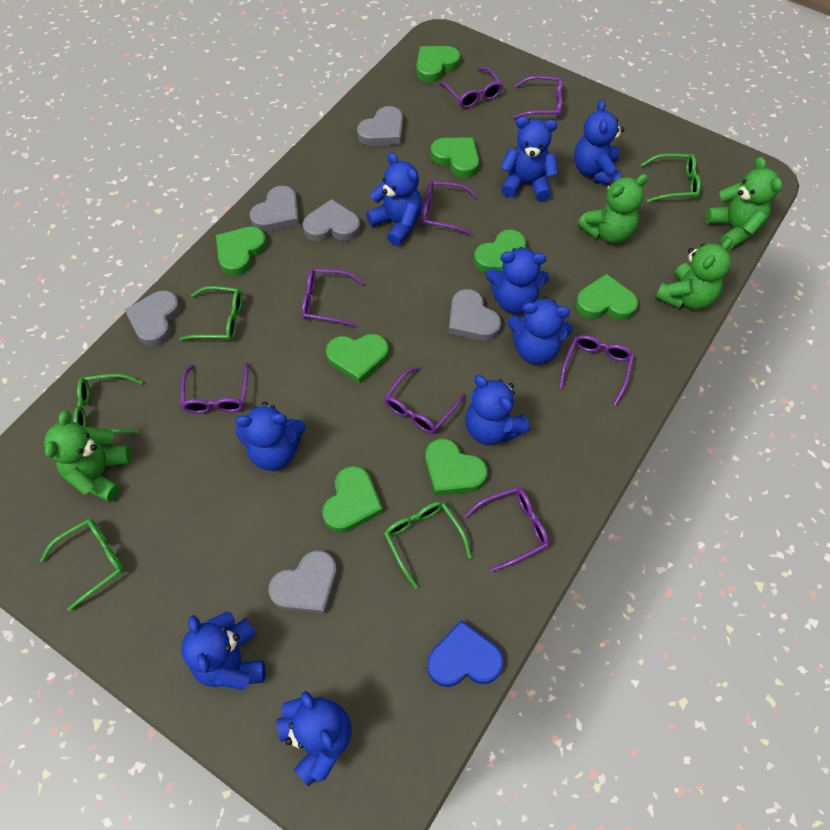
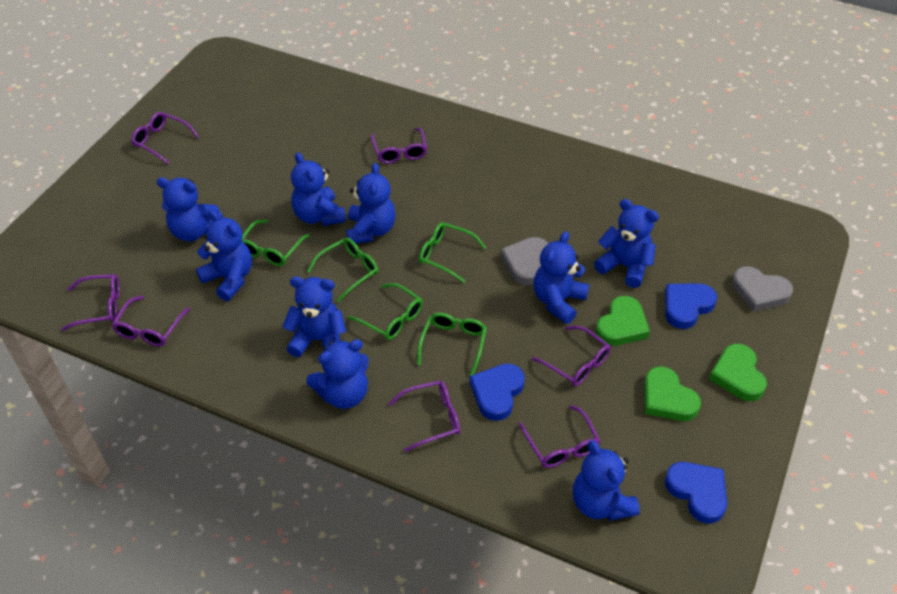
blue heart: 1 -> 3
green heart: 8 -> 3
green teddy bear: 4 -> 0
grey heart: 6 -> 2
purple glasses: 8 -> 7

